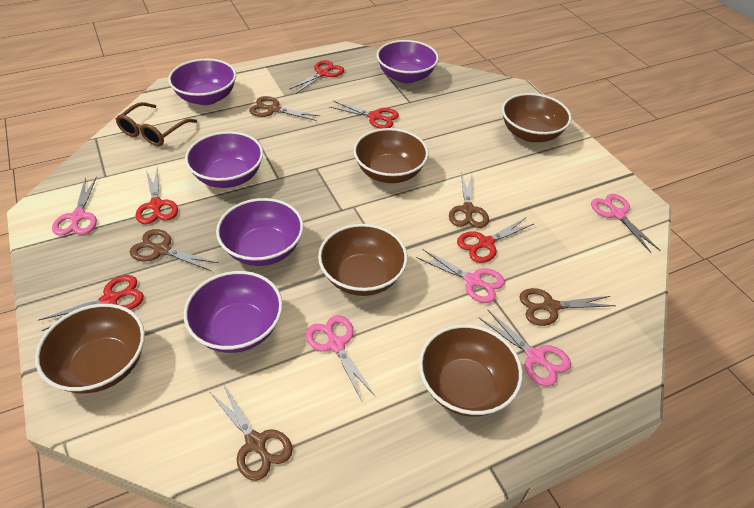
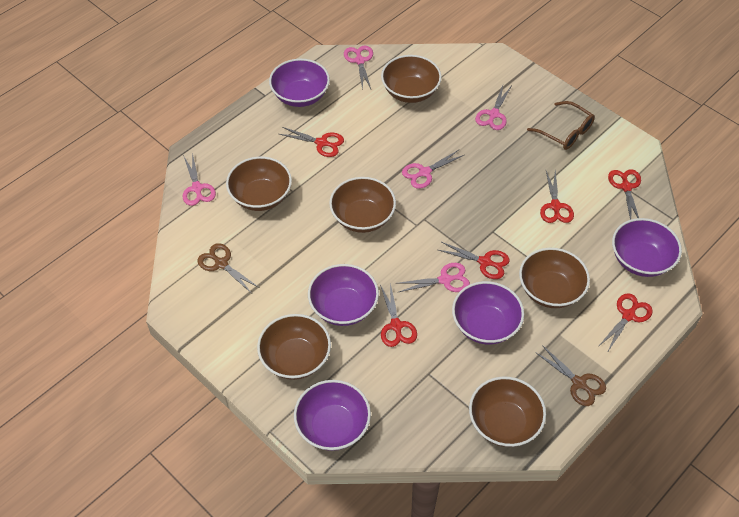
brown bowl: 5 -> 6
brown scissors: 5 -> 2
red scissors: 5 -> 6

